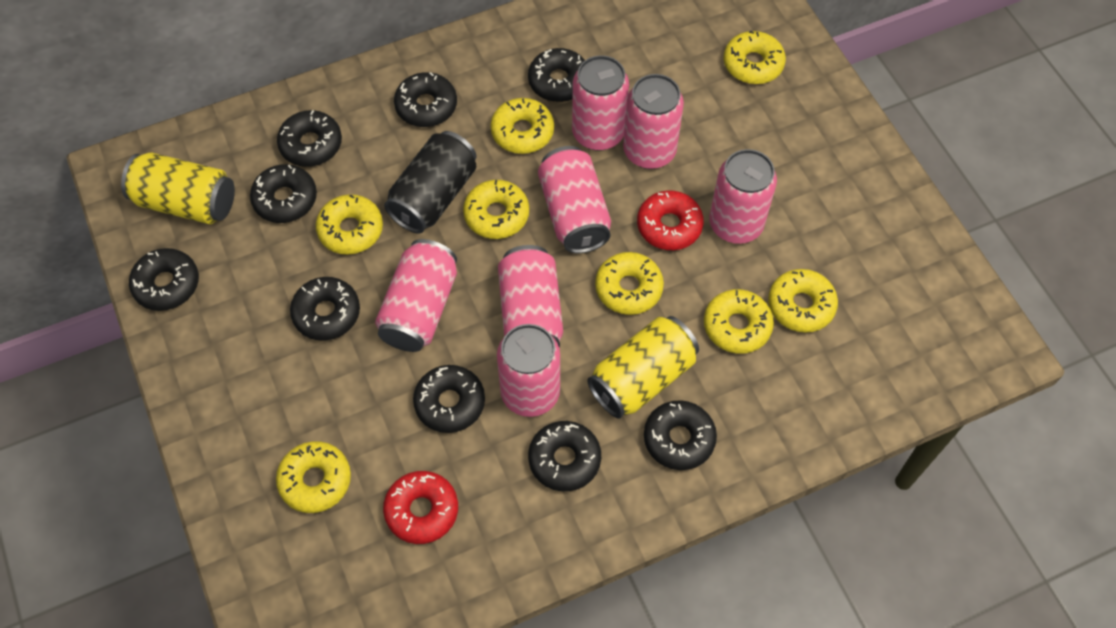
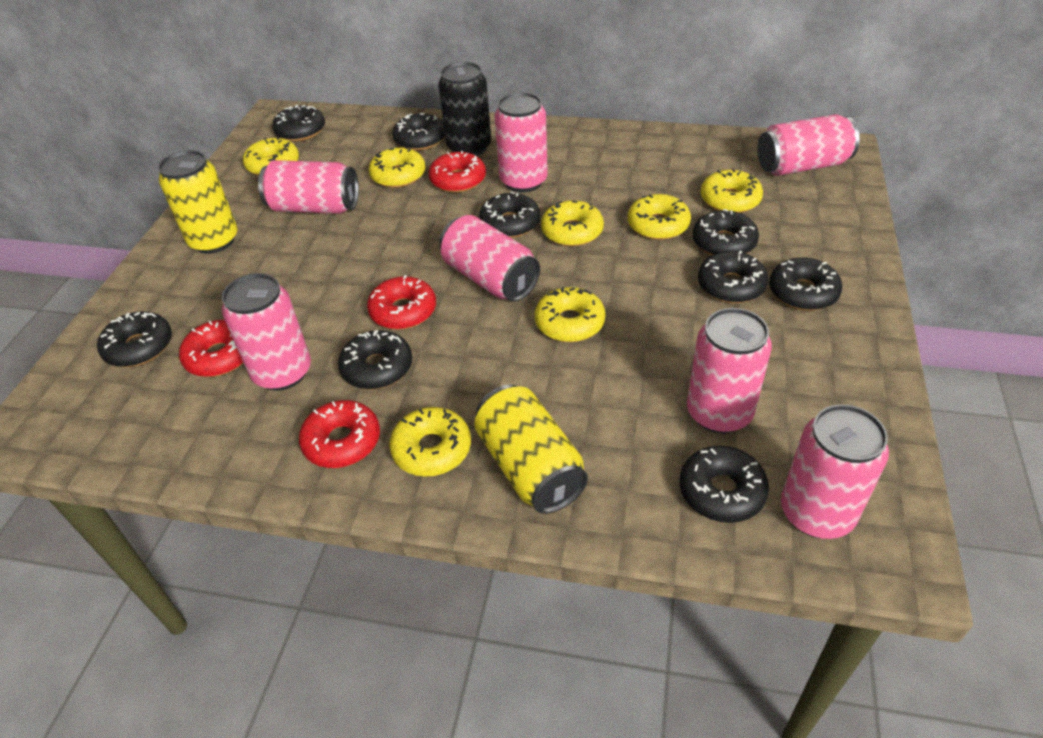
red donut: 2 -> 4
yellow donut: 8 -> 7

